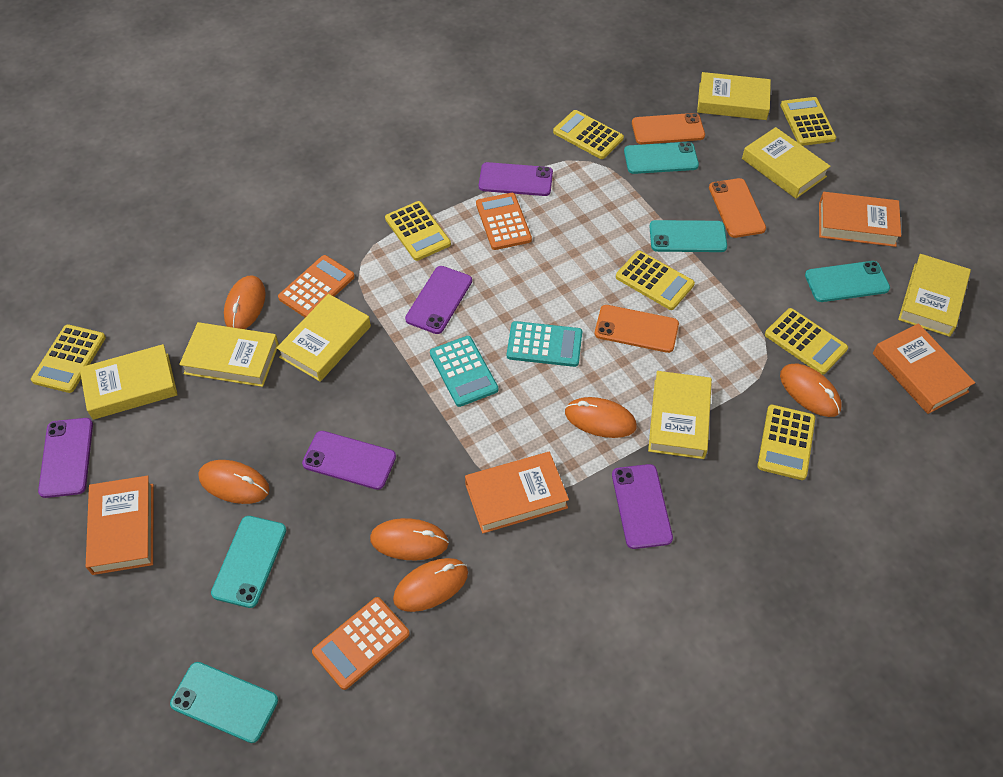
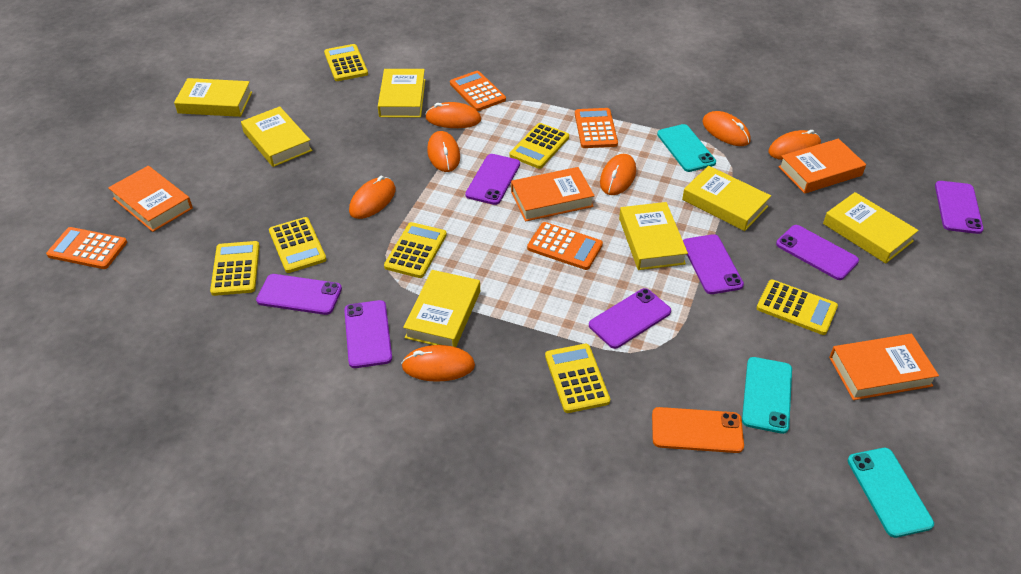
orange calculator: 3 -> 4
orange mouse: 6 -> 7
orange phone: 3 -> 1
purple phone: 5 -> 7
turquoise calculator: 2 -> 0
turquoise phone: 5 -> 3

